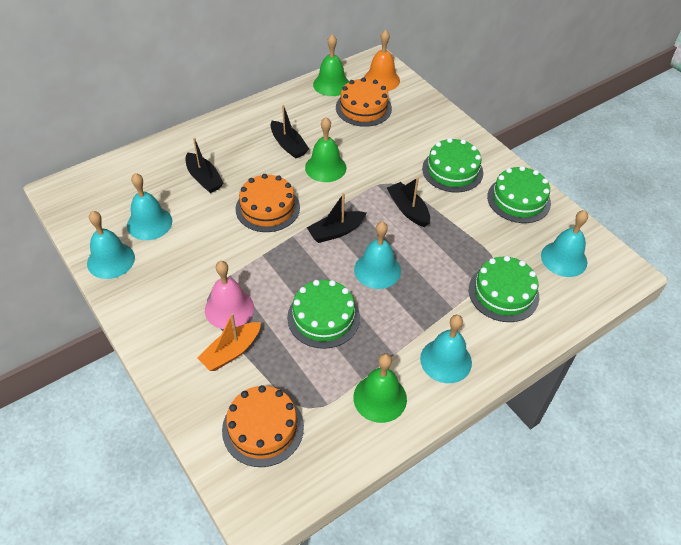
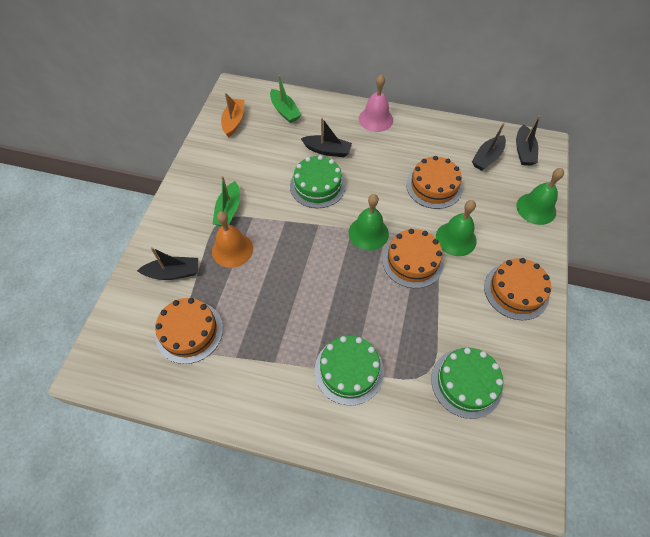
green boat: 0 -> 2
green cake: 4 -> 3
orange cake: 3 -> 4
turquoise bell: 5 -> 0

